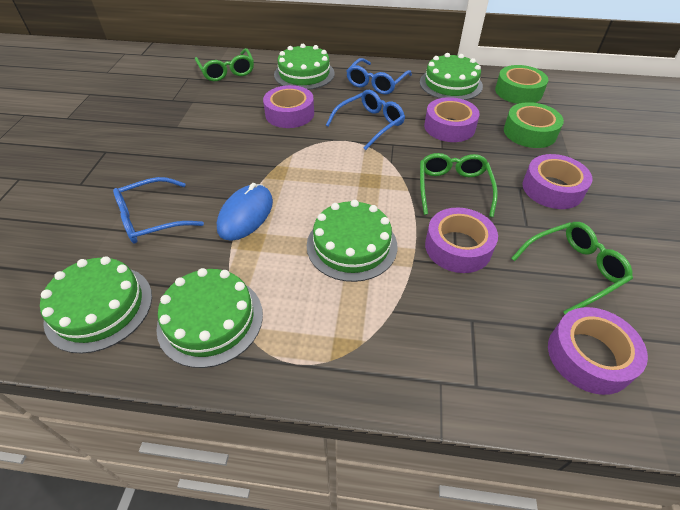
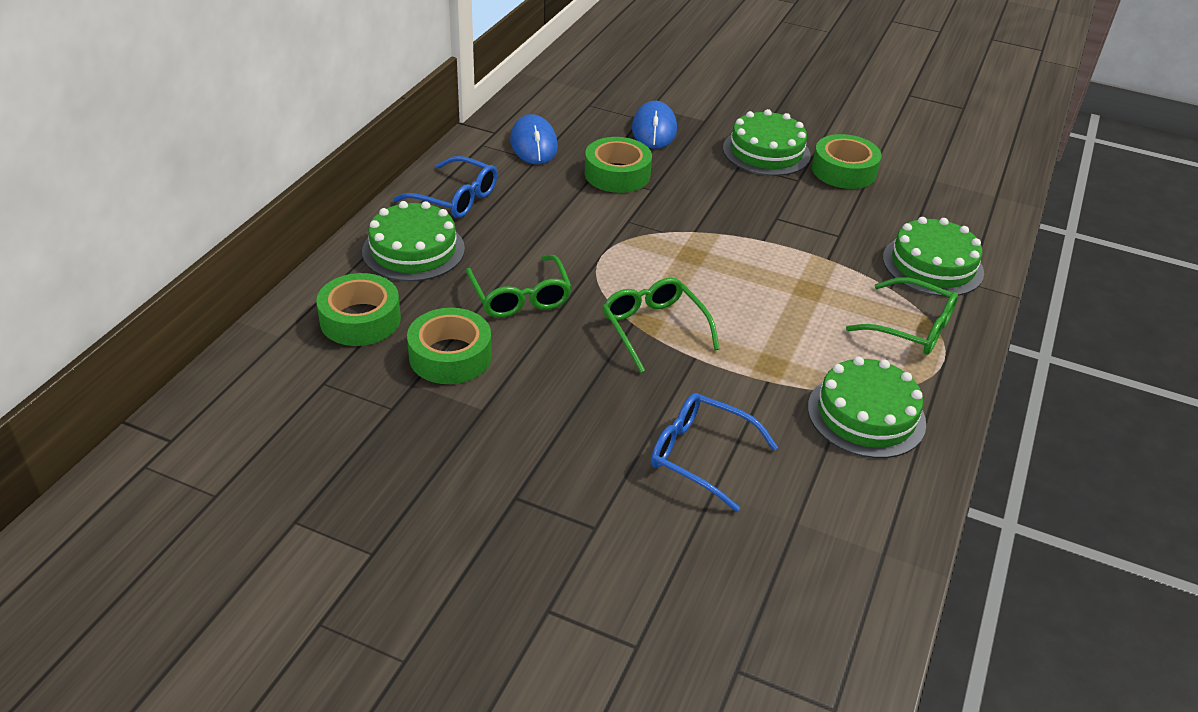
blue glasses: 3 -> 2
blue mouse: 1 -> 2
green cake: 5 -> 4
green tape: 2 -> 4
purple tape: 5 -> 0

